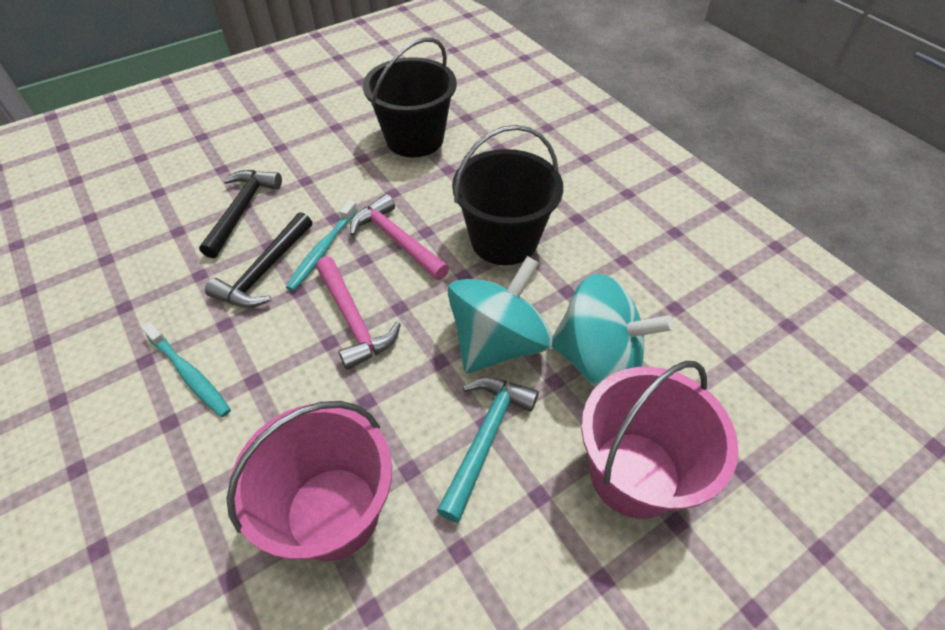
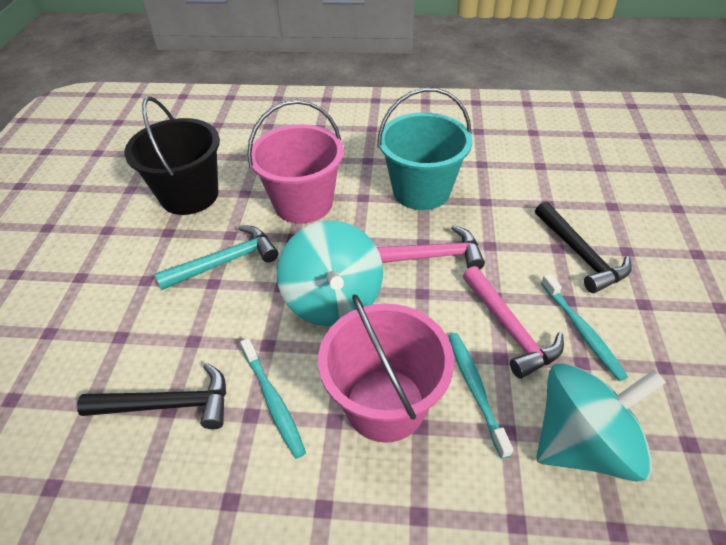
black bucket: 2 -> 1
turquoise bucket: 0 -> 1
turquoise toothbrush: 2 -> 3

